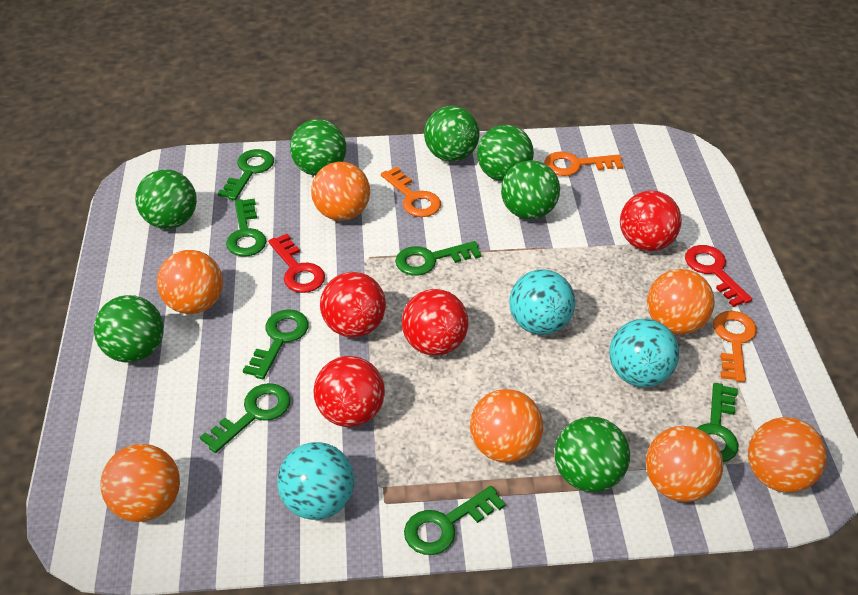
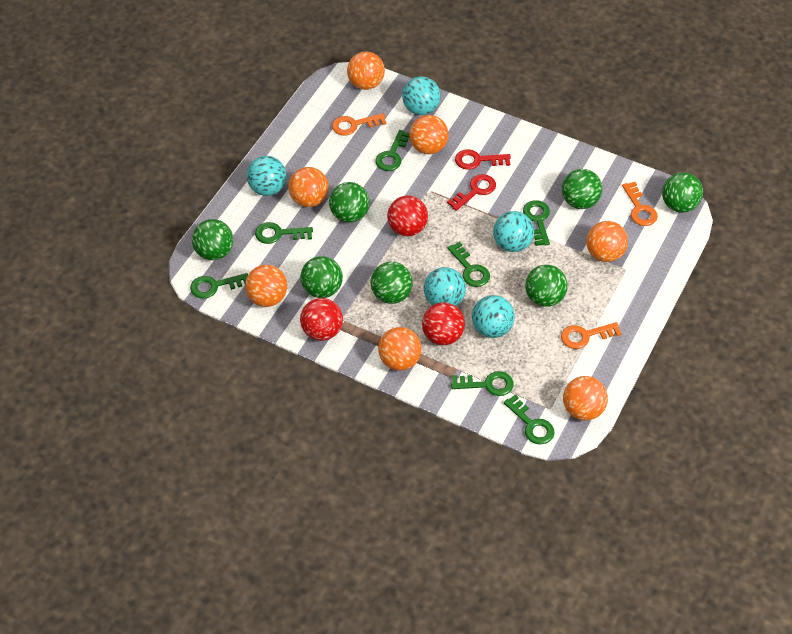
red ball: 4 -> 3
turquoise ball: 3 -> 5

